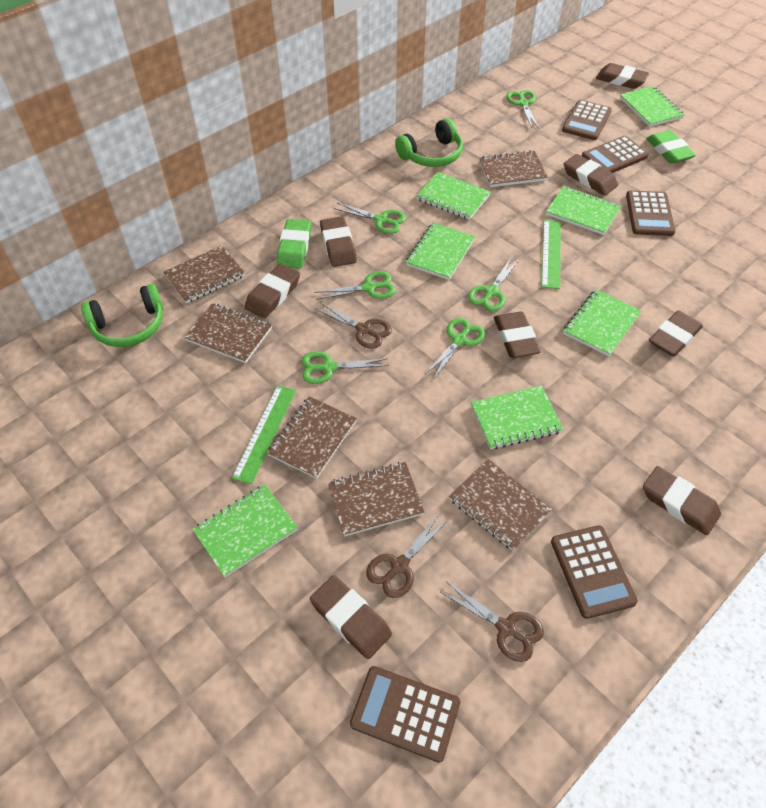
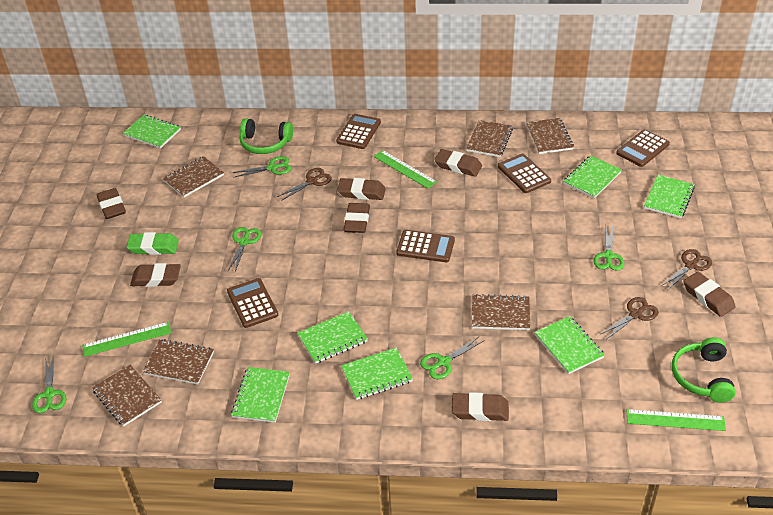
brown eraser: 8 -> 7
green eraser: 2 -> 1
green ruler: 2 -> 3
green scissors: 6 -> 5

